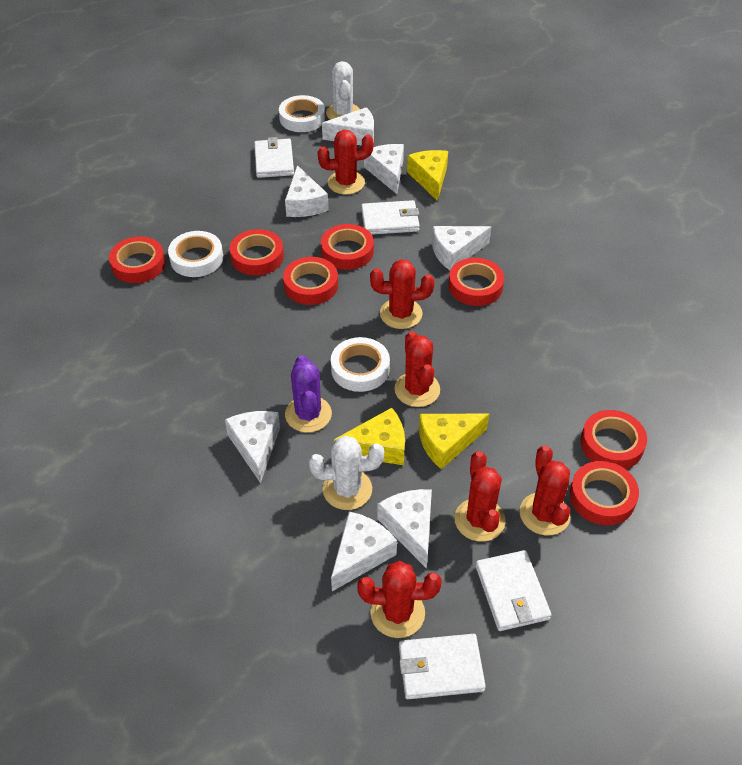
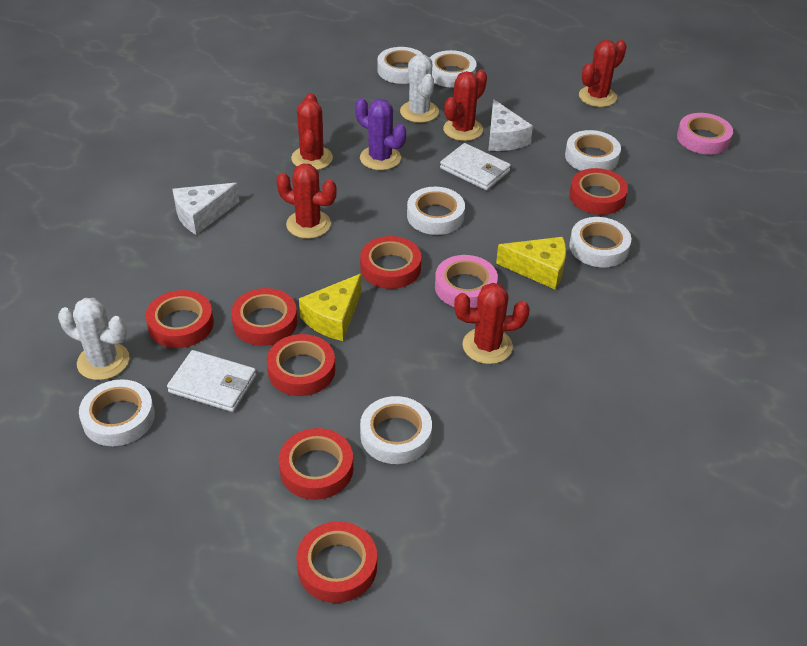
pink tape: 0 -> 2
red cactus: 6 -> 5
white cheese: 7 -> 2
white tape: 3 -> 7
white wallet: 4 -> 2
yellow cheese: 3 -> 2

